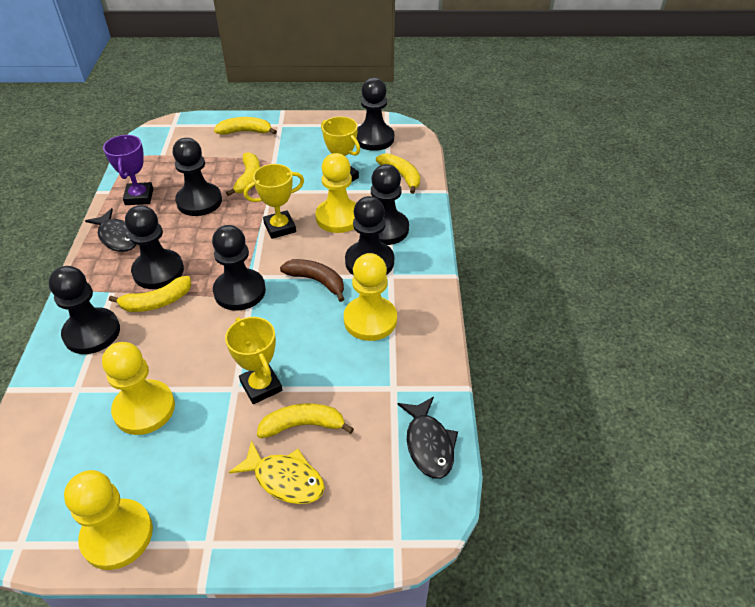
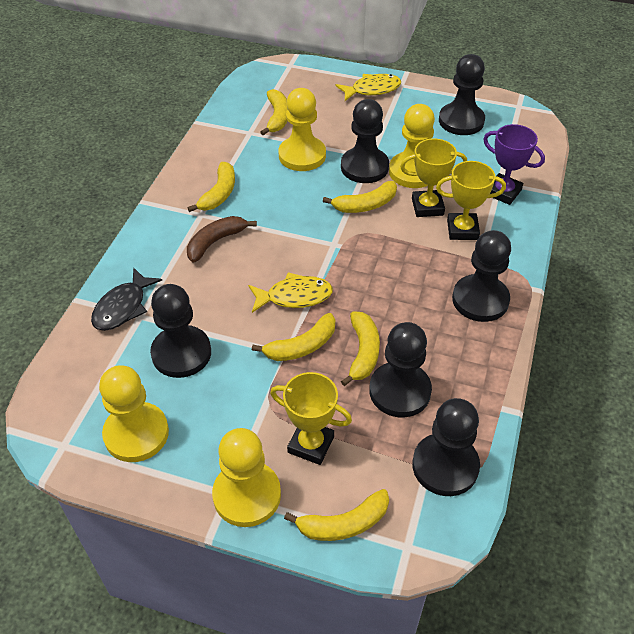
black fish: 2 -> 1
black pawn: 7 -> 6
yellow banana: 5 -> 6
yellow fish: 1 -> 2

